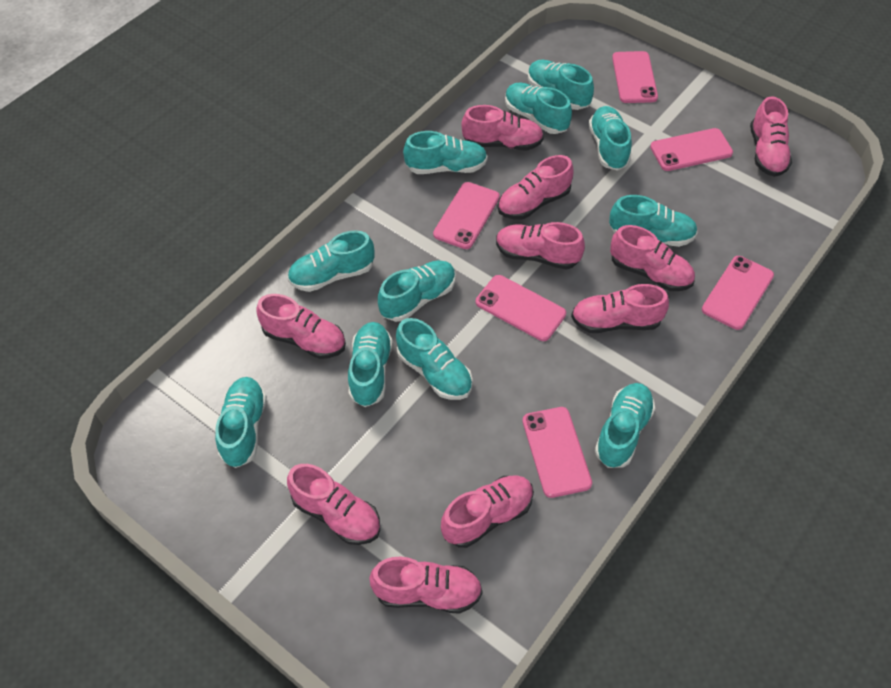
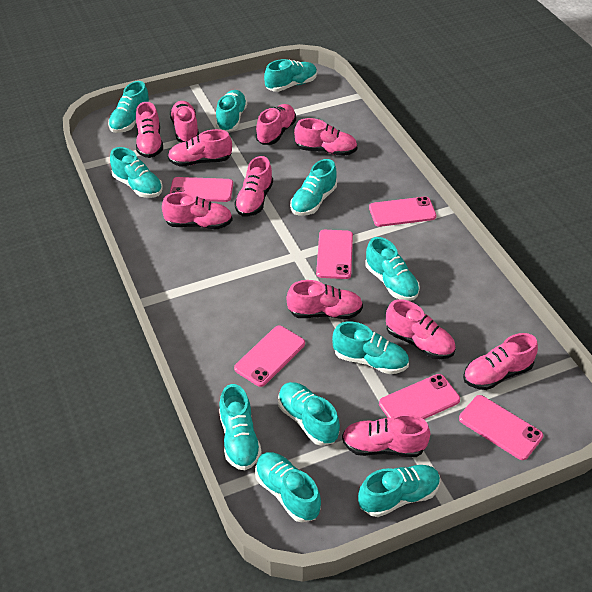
pink shoe: 10 -> 11

